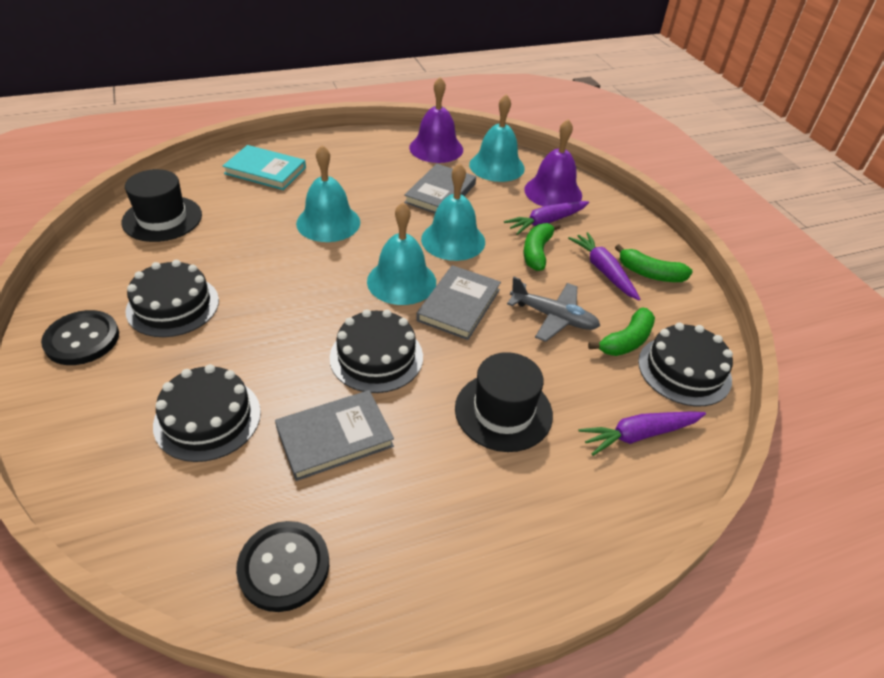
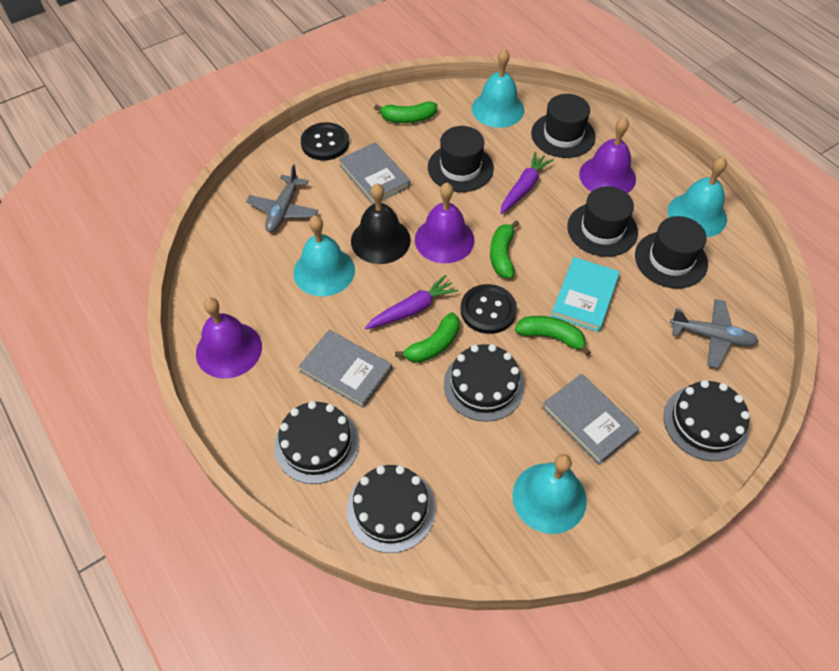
black bell: 0 -> 1
black hat: 2 -> 4
green banana: 3 -> 4
grey plane: 1 -> 2
purple bell: 2 -> 3
purple carrot: 3 -> 2

